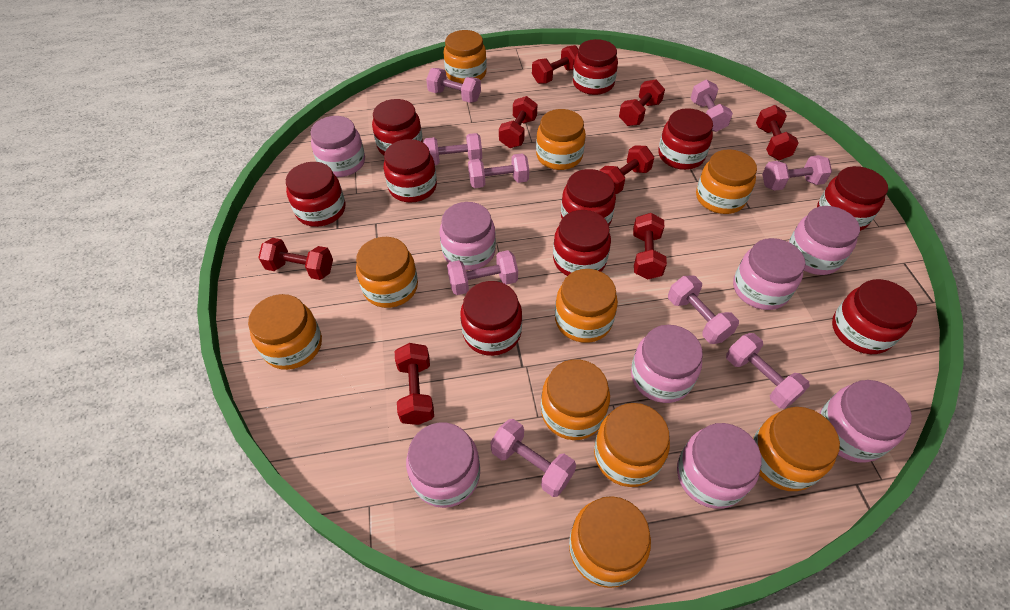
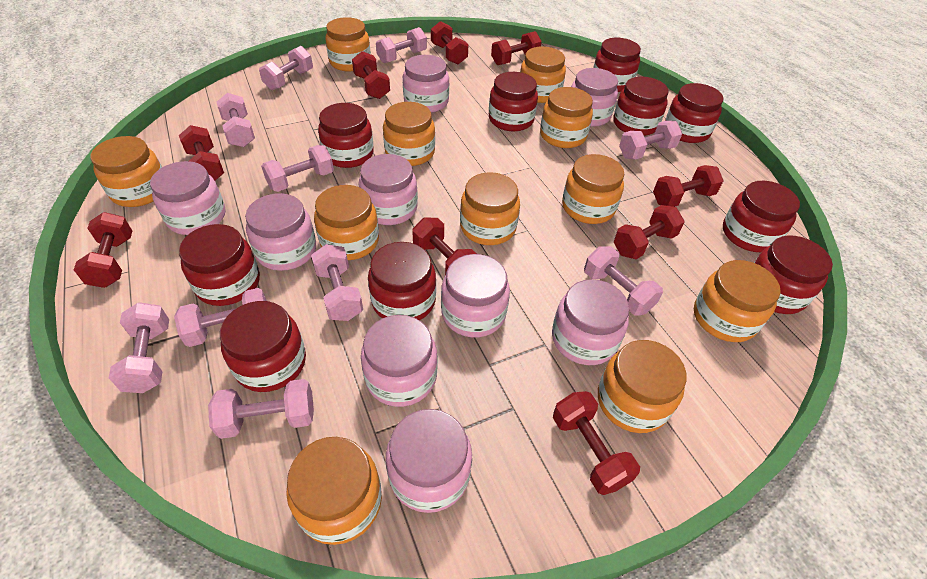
orange jar: 10 -> 11
pink dumbbell: 9 -> 10
pink jar: 8 -> 9
red dumbbell: 8 -> 9

